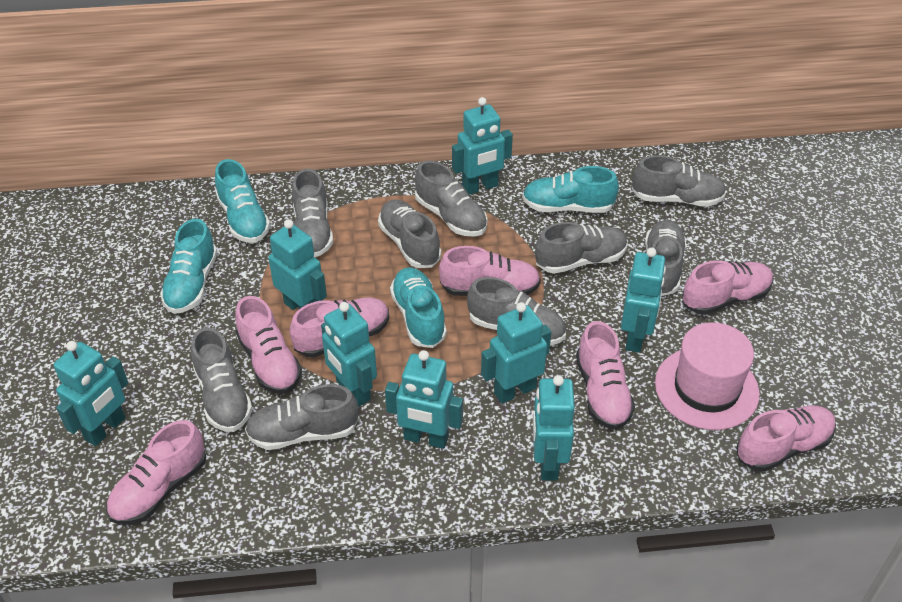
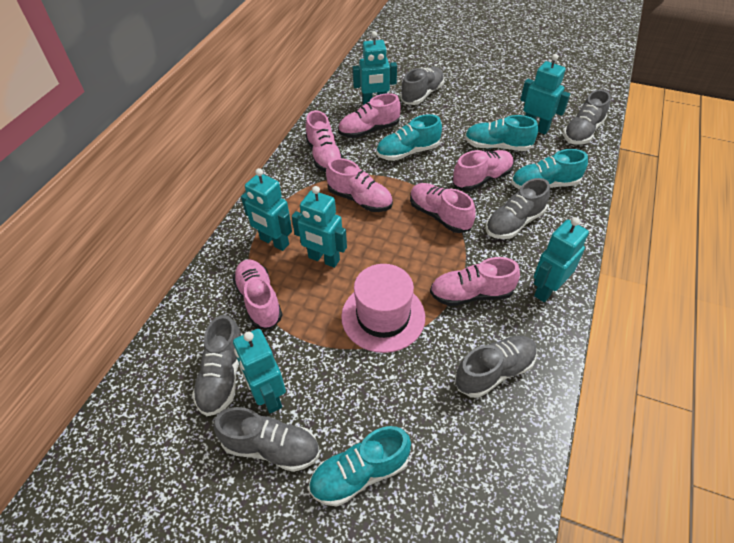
grey shoe: 9 -> 6
turquoise robot: 8 -> 6

